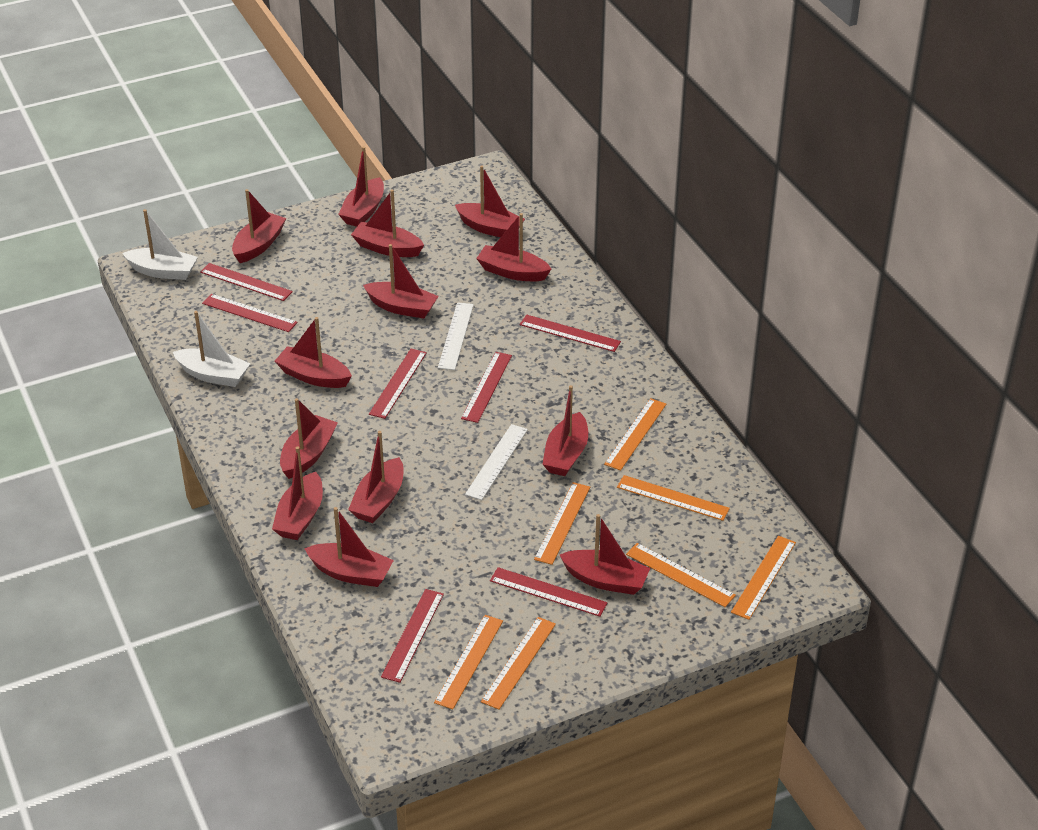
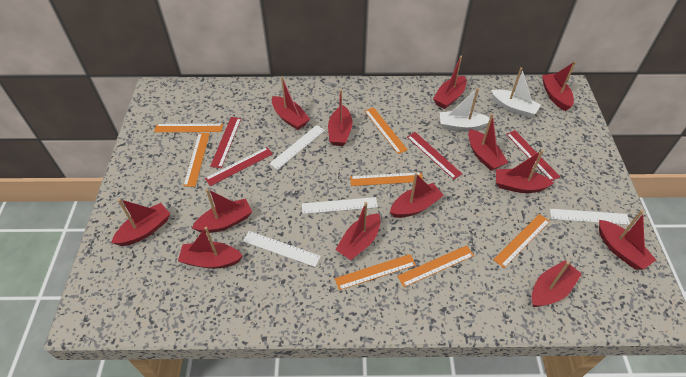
red ruler: 7 -> 4
white ruler: 2 -> 4

